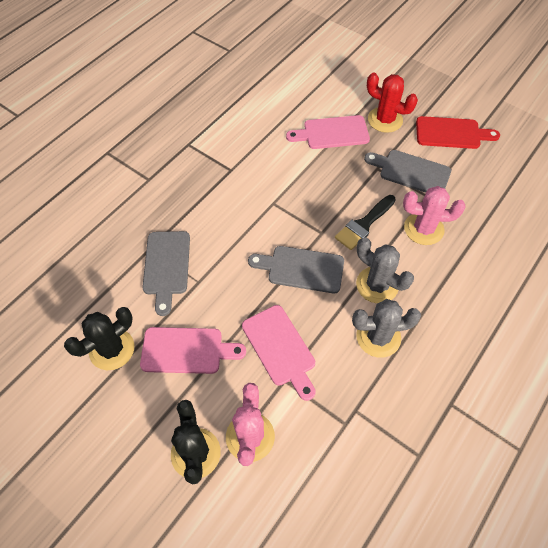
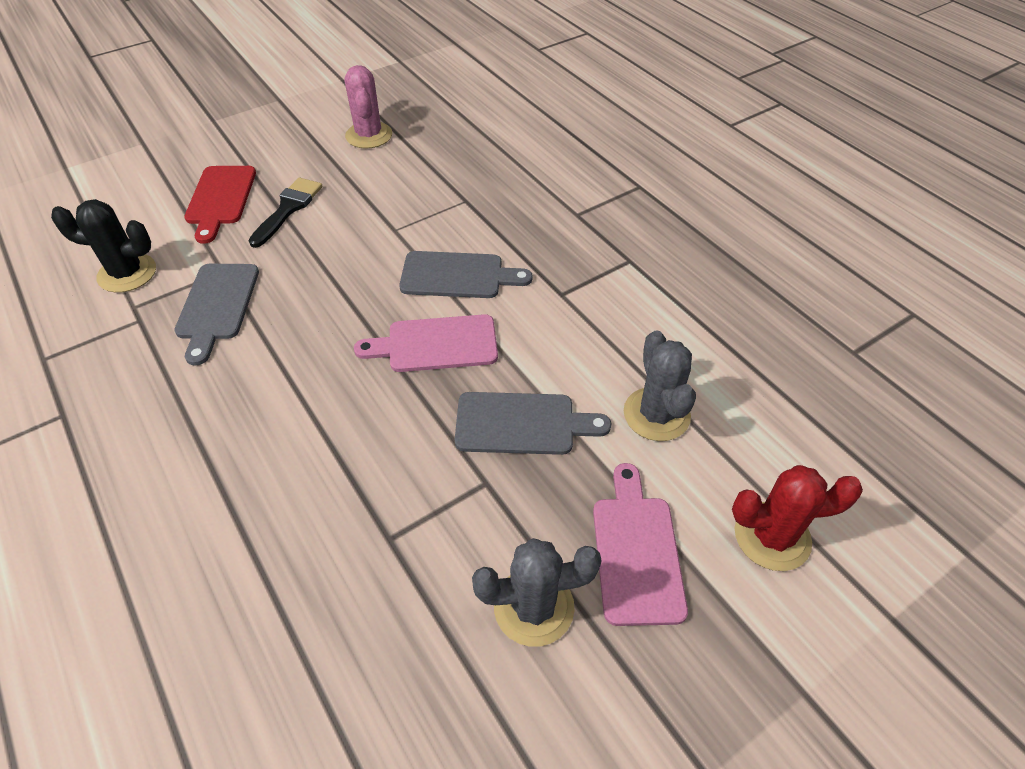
black cactus: 2 -> 1
pink cactus: 2 -> 1
pink cutting board: 3 -> 2

